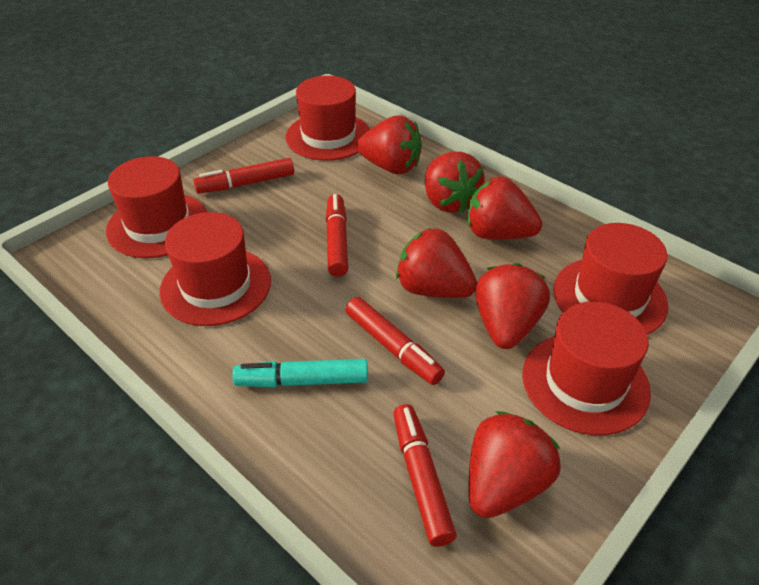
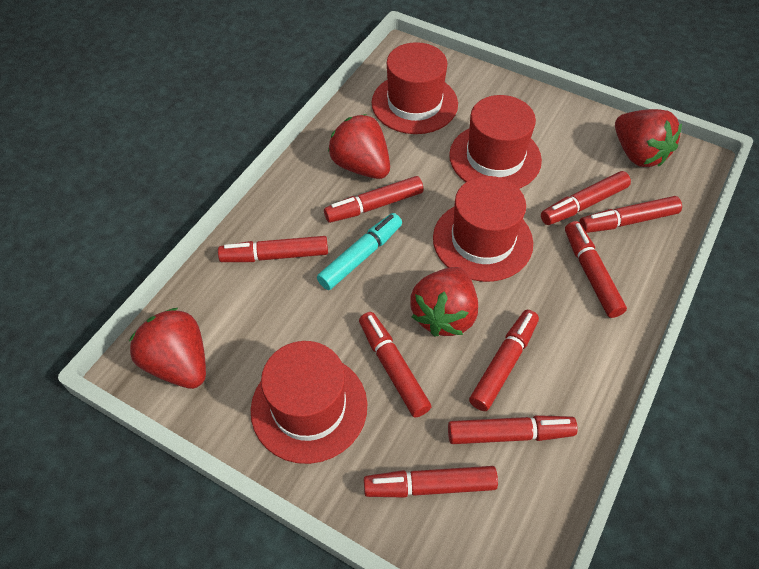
red hat: 5 -> 4
red marker: 4 -> 9
red strawberry: 6 -> 4

